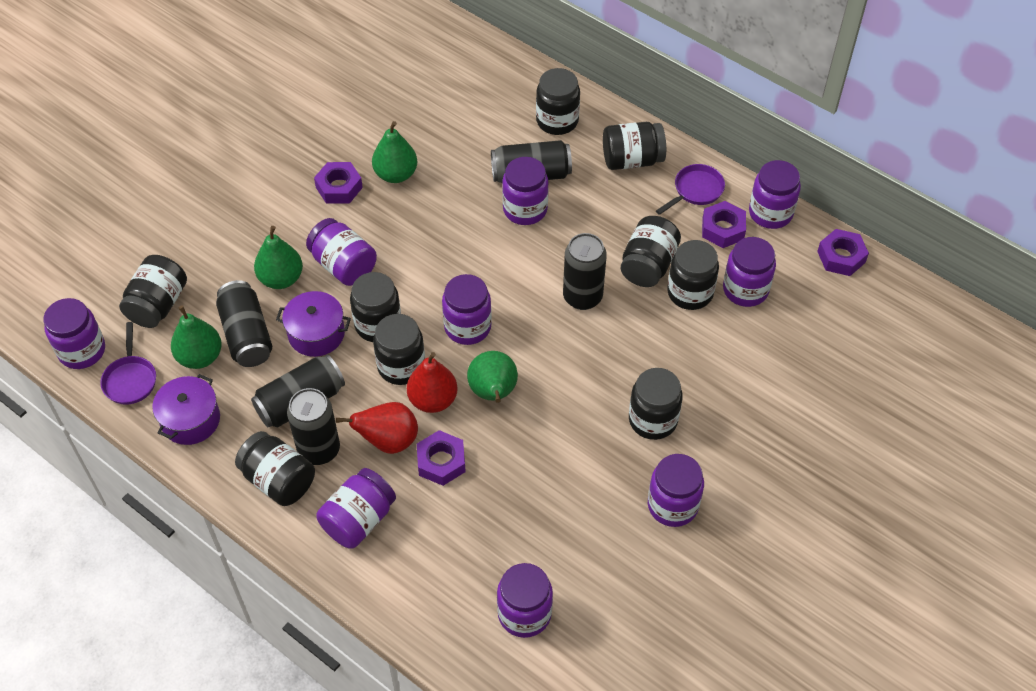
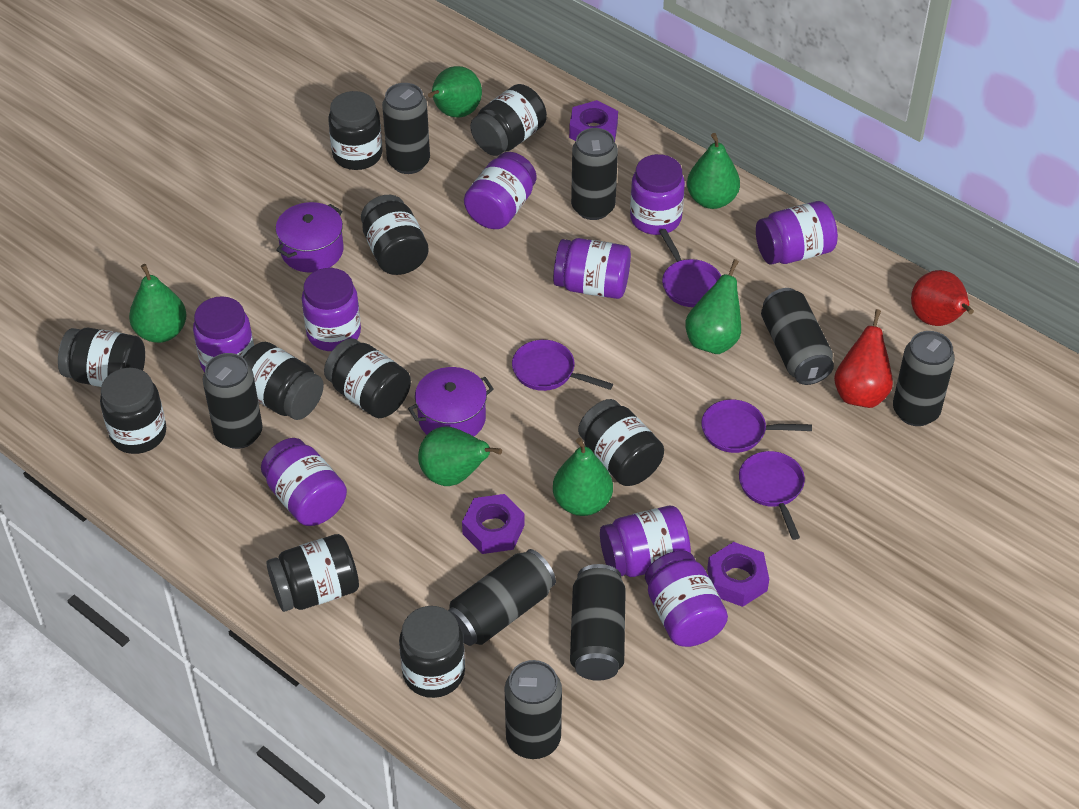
black can: 5 -> 8
black jar: 9 -> 10
green pear: 4 -> 6
purple nut: 4 -> 3
purple pan: 2 -> 4

